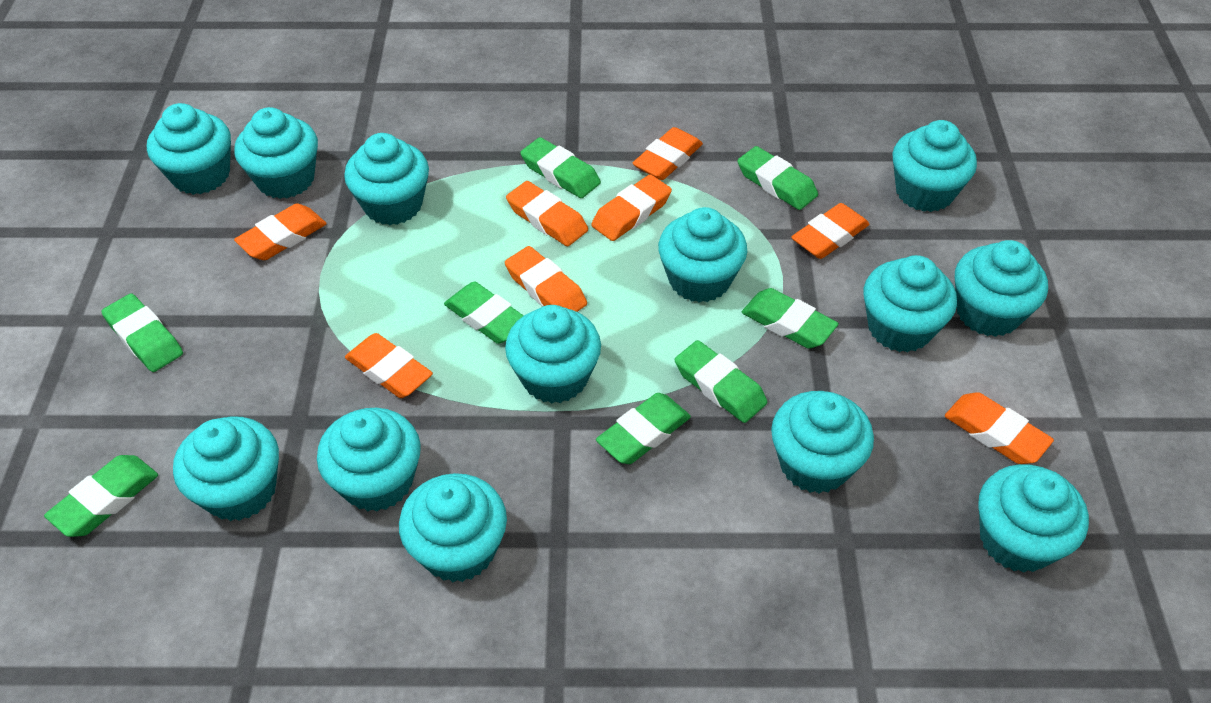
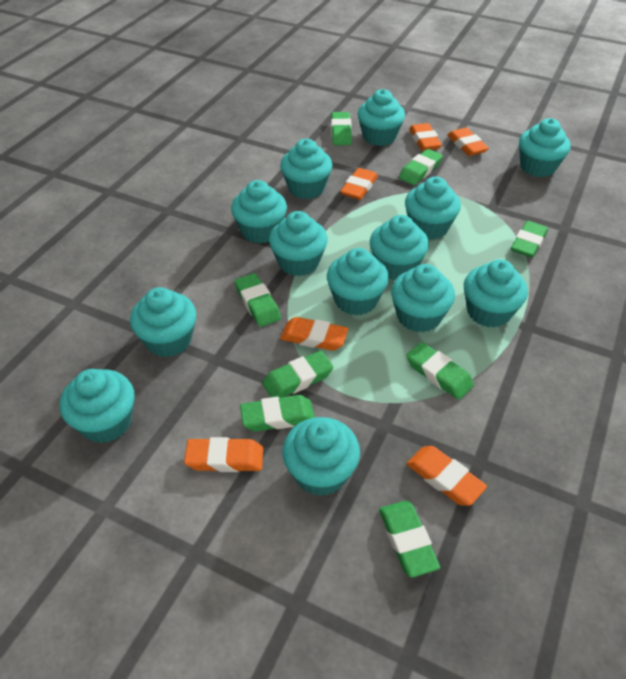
orange eraser: 8 -> 6

